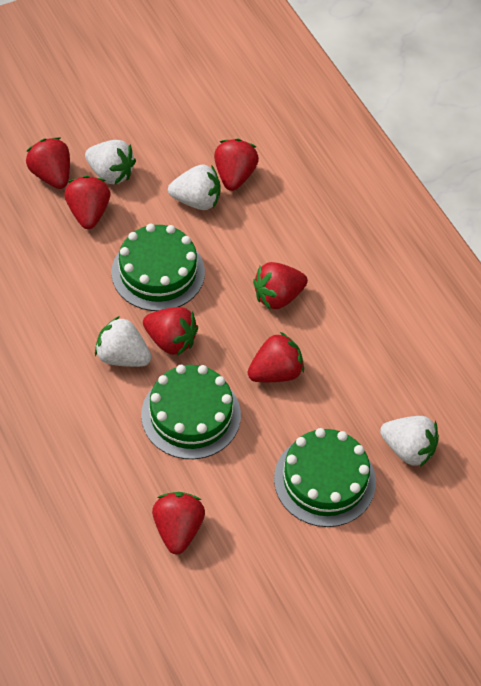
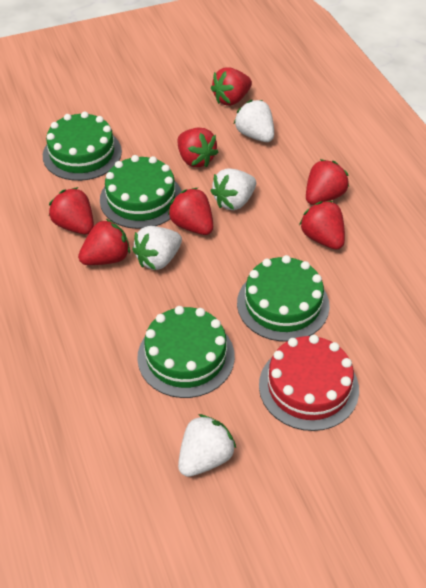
green cake: 3 -> 4
red cake: 0 -> 1

